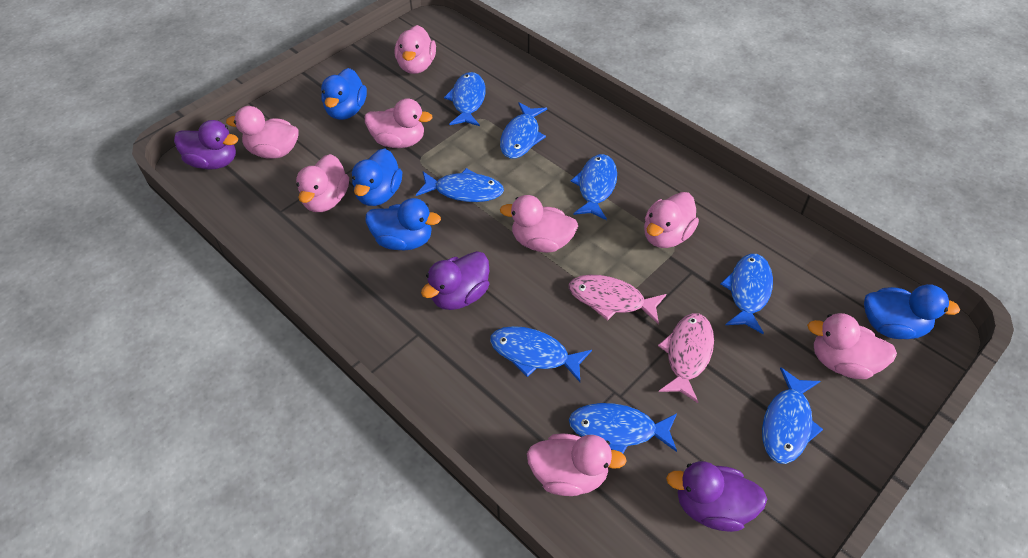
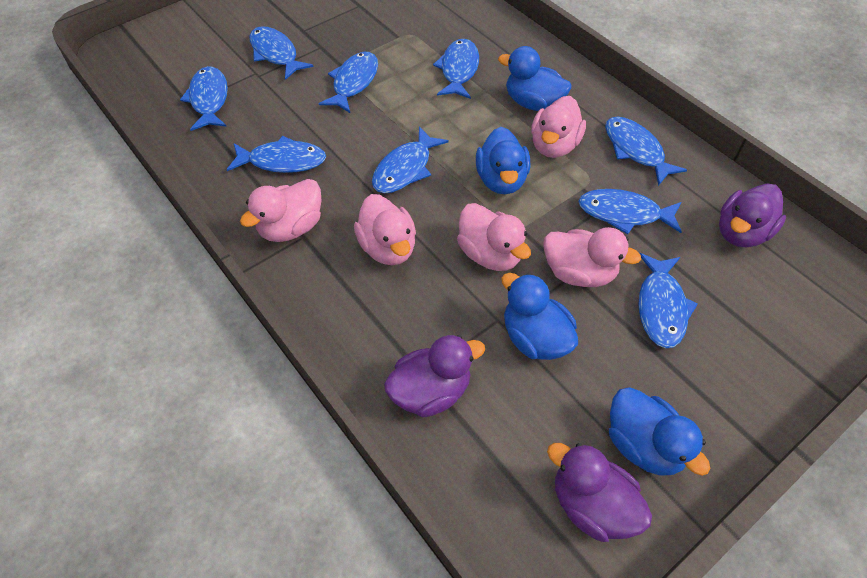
blue fish: 8 -> 9
pink duck: 8 -> 5
pink fish: 2 -> 0

